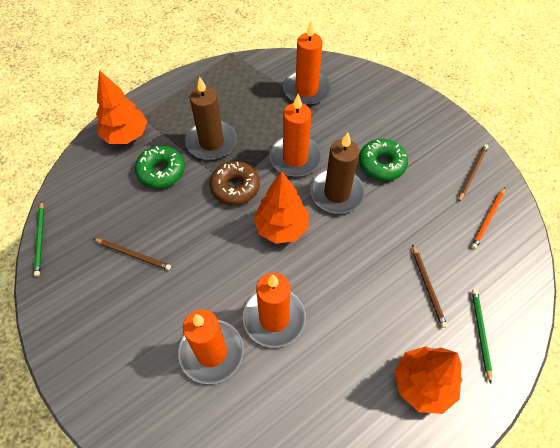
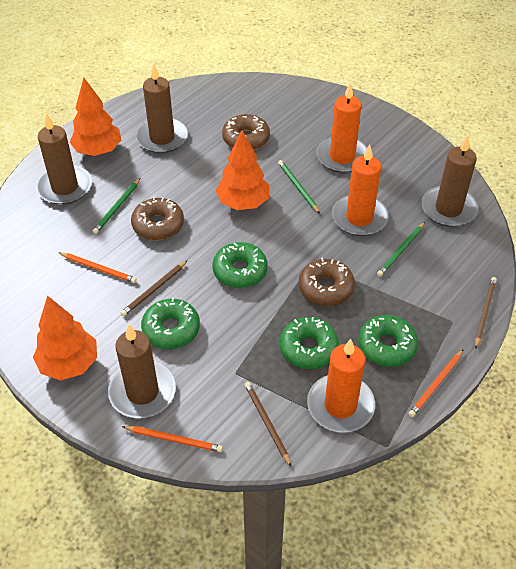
brown candle: 2 -> 4
brown donut: 1 -> 3
green donut: 2 -> 4
green pencil: 2 -> 3
orange candle: 4 -> 3
orange pencil: 1 -> 3

